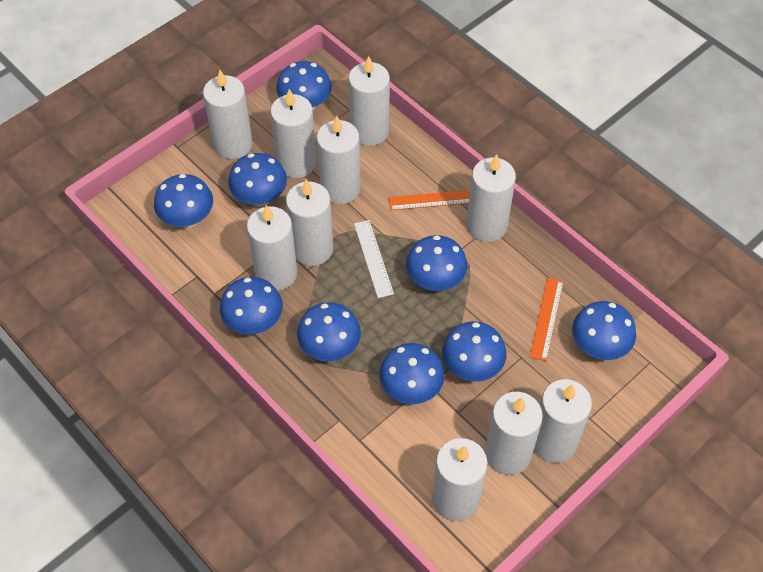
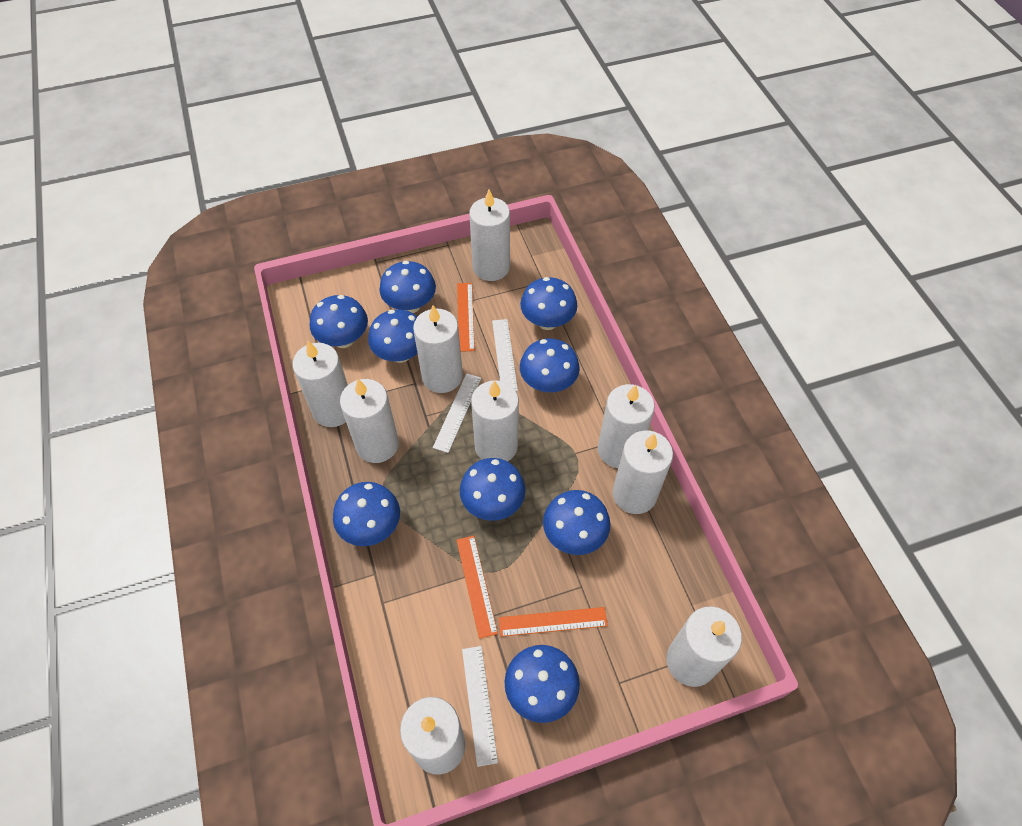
orange ruler: 2 -> 3
white candle: 10 -> 9
white ruler: 1 -> 3

